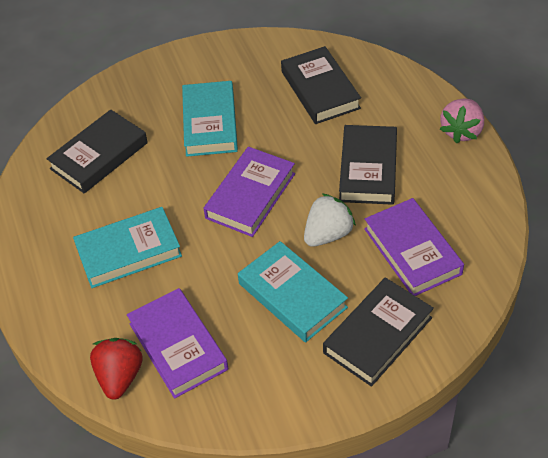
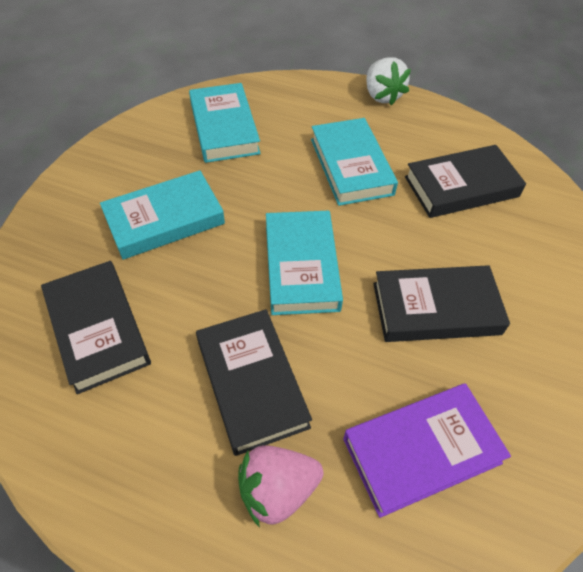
purple book: 3 -> 1
red strawberry: 1 -> 0
turquoise book: 3 -> 4

